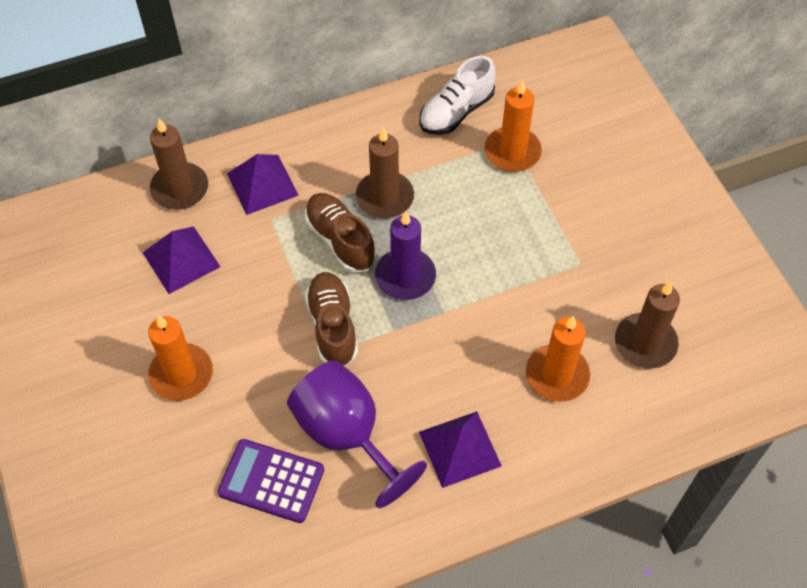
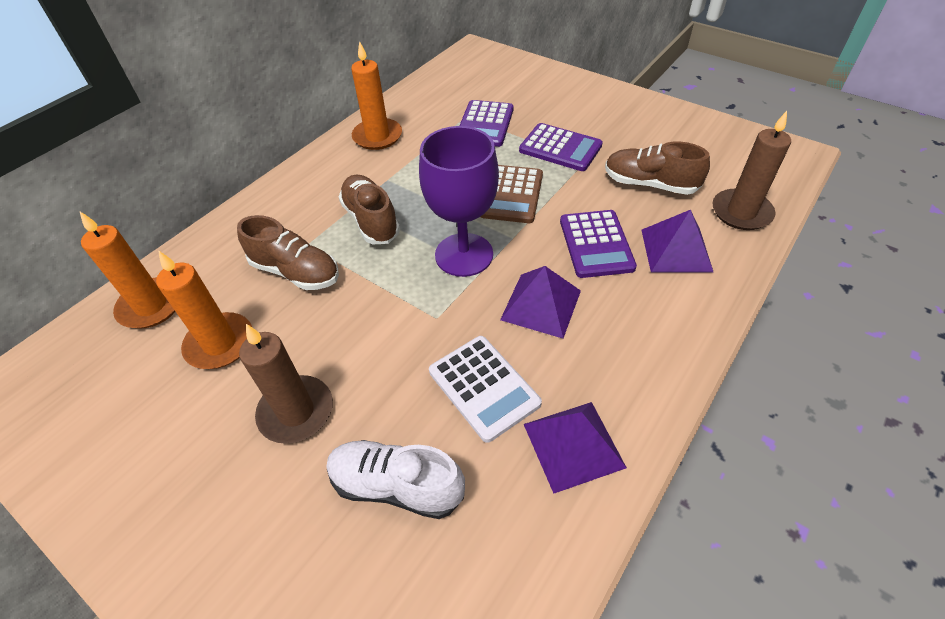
brown calculator: 0 -> 1
brown candle: 3 -> 2
brown shoe: 2 -> 3
purple calculator: 1 -> 3
purple candle: 1 -> 0
white calculator: 0 -> 1

